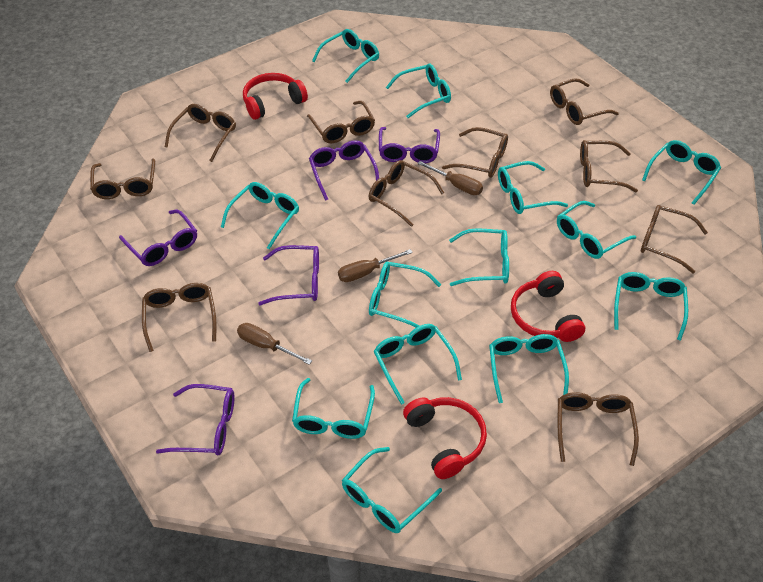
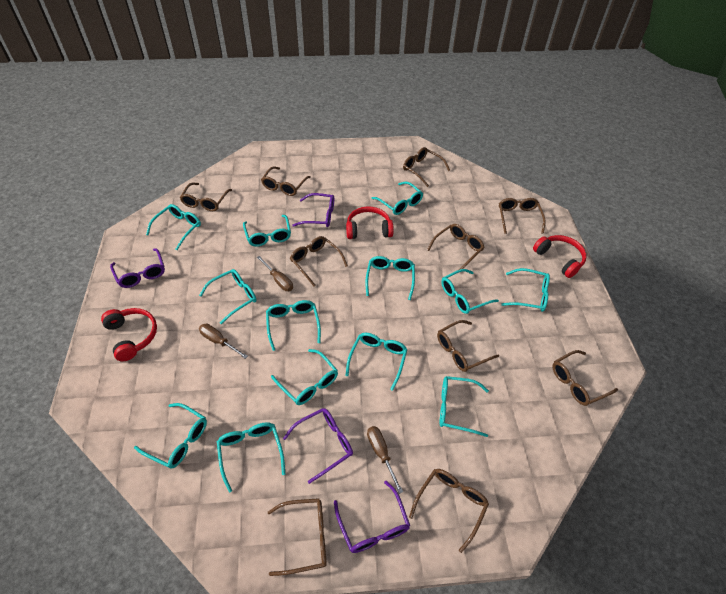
purple glasses: 5 -> 4

